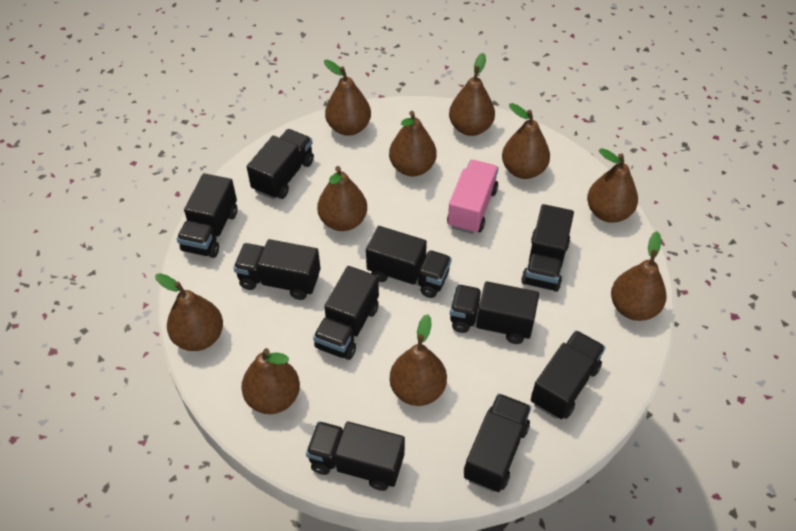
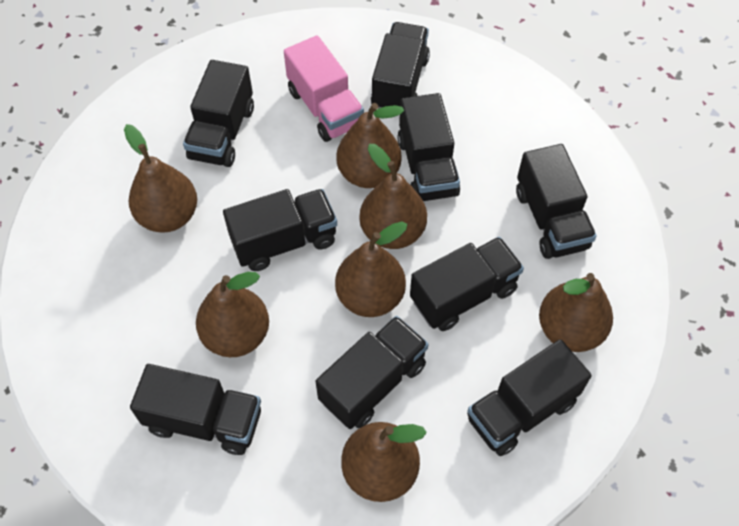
black truck: 10 -> 9
brown pear: 10 -> 7

